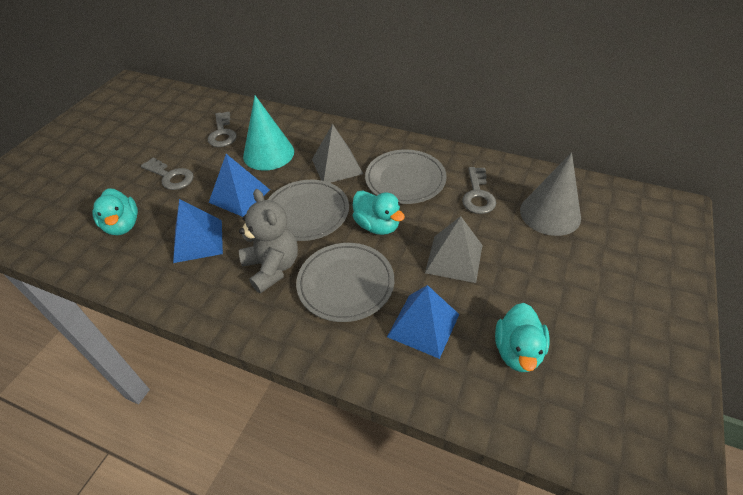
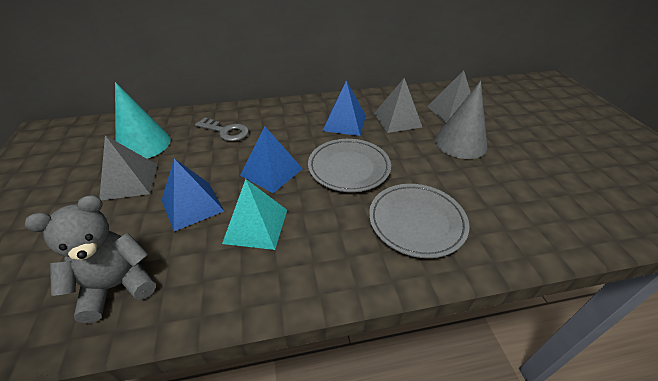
grey key: 3 -> 1
grey plate: 3 -> 2
grey pyramid: 2 -> 3
turquoise duck: 3 -> 0
turquoise pyramid: 0 -> 1

